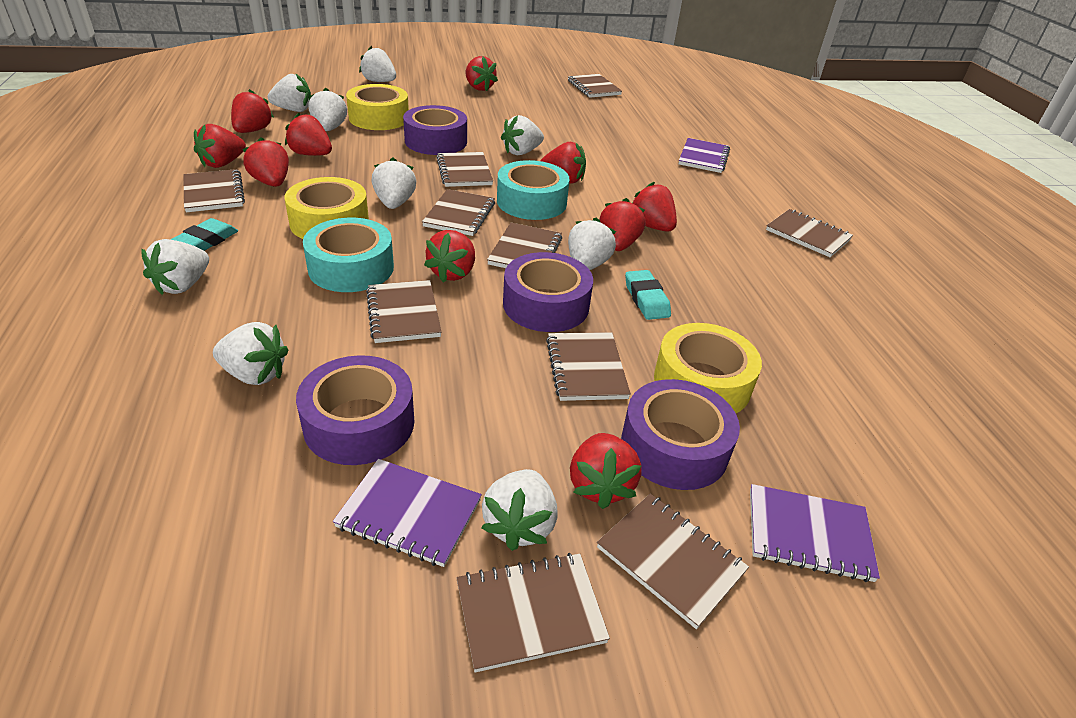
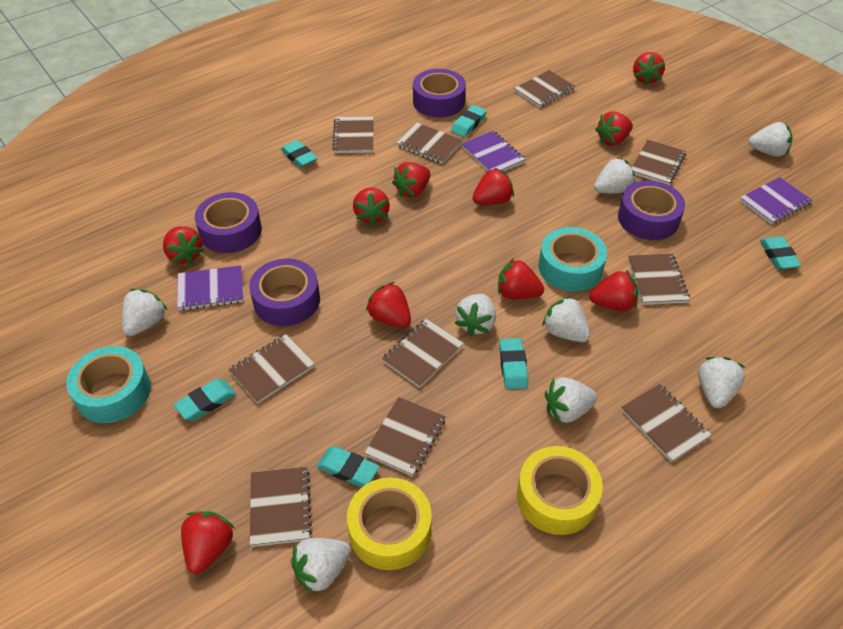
turquoise eraser: 2 -> 6
white strawberry: 9 -> 8
yellow tape: 3 -> 2

